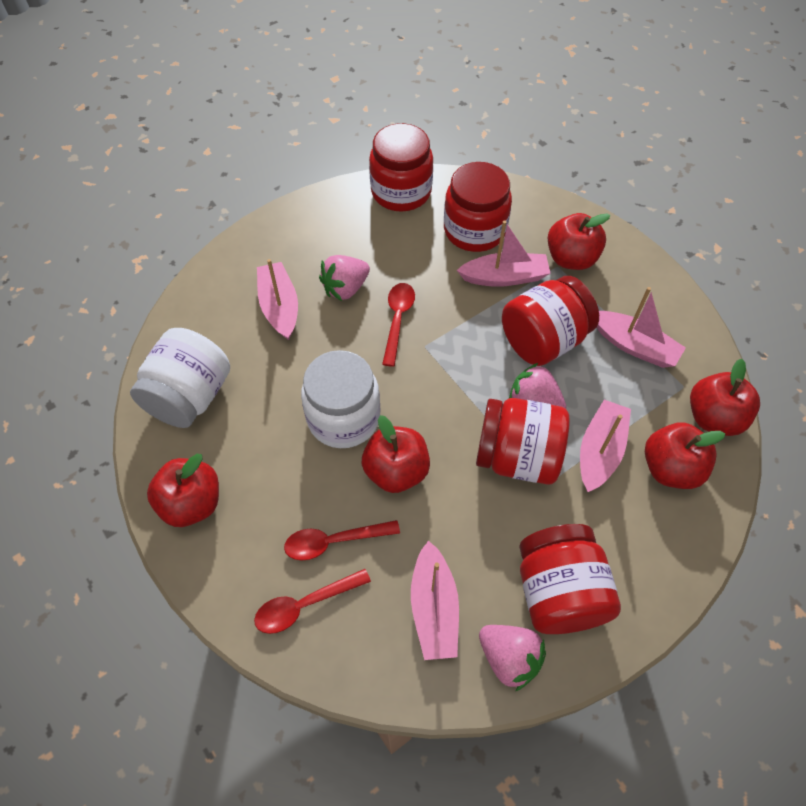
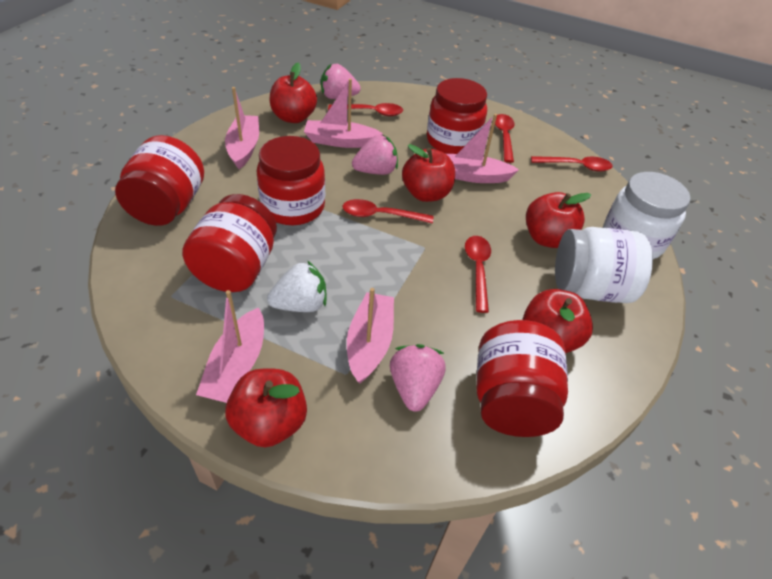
red spoon: 3 -> 5
white strawberry: 0 -> 1

